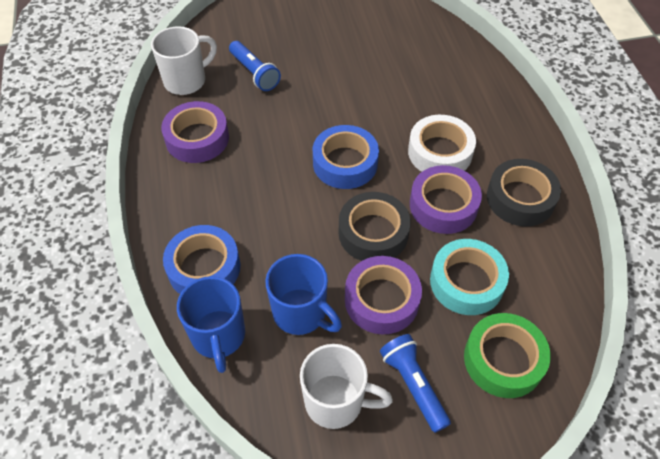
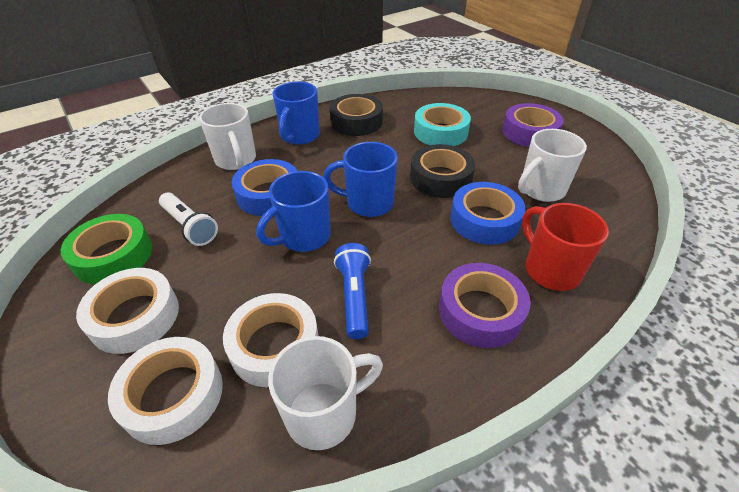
blue flashlight: 2 -> 1
blue mug: 2 -> 3
purple tape: 3 -> 2
red mug: 0 -> 1
white flashlight: 0 -> 1
white mug: 2 -> 3
white tape: 1 -> 3

